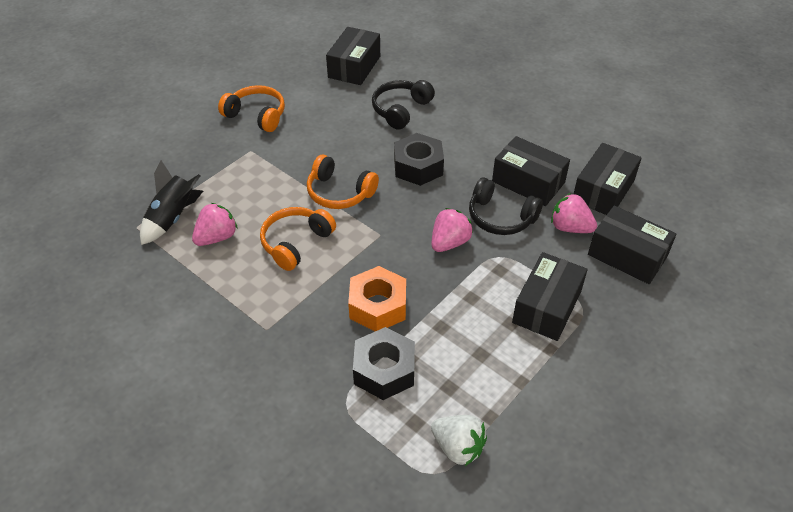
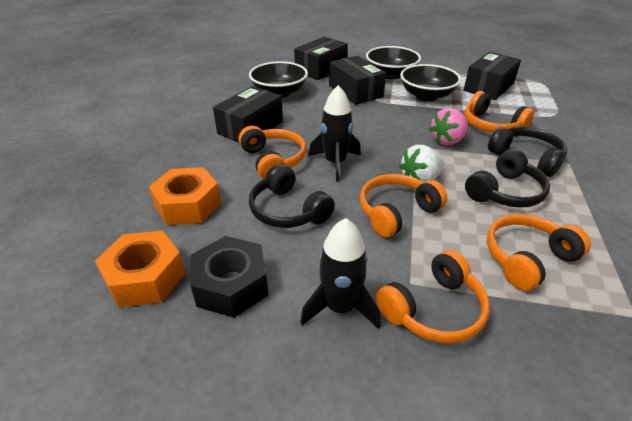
black bowl: 0 -> 3
black box: 5 -> 4
black headphones: 2 -> 3
black nut: 2 -> 1
black rocket: 1 -> 2
orange headphones: 3 -> 5
orange nut: 1 -> 2
pink strawberry: 3 -> 1

